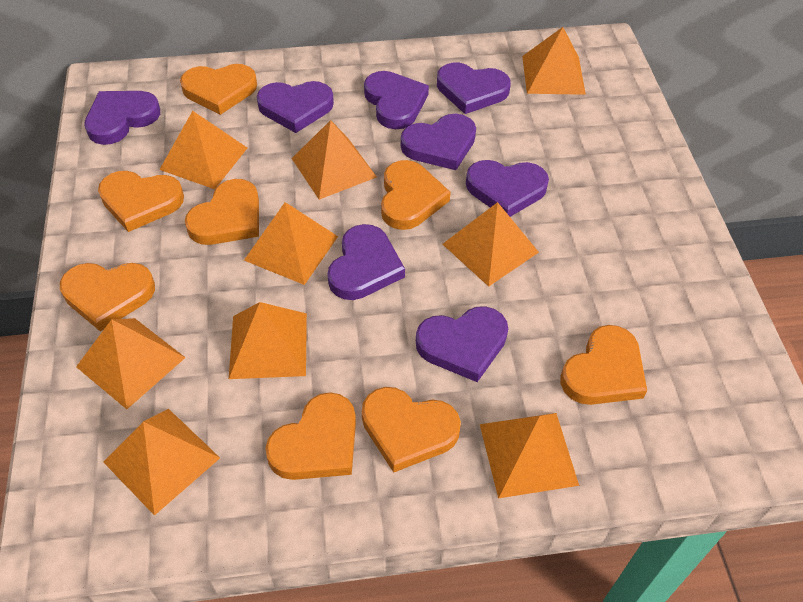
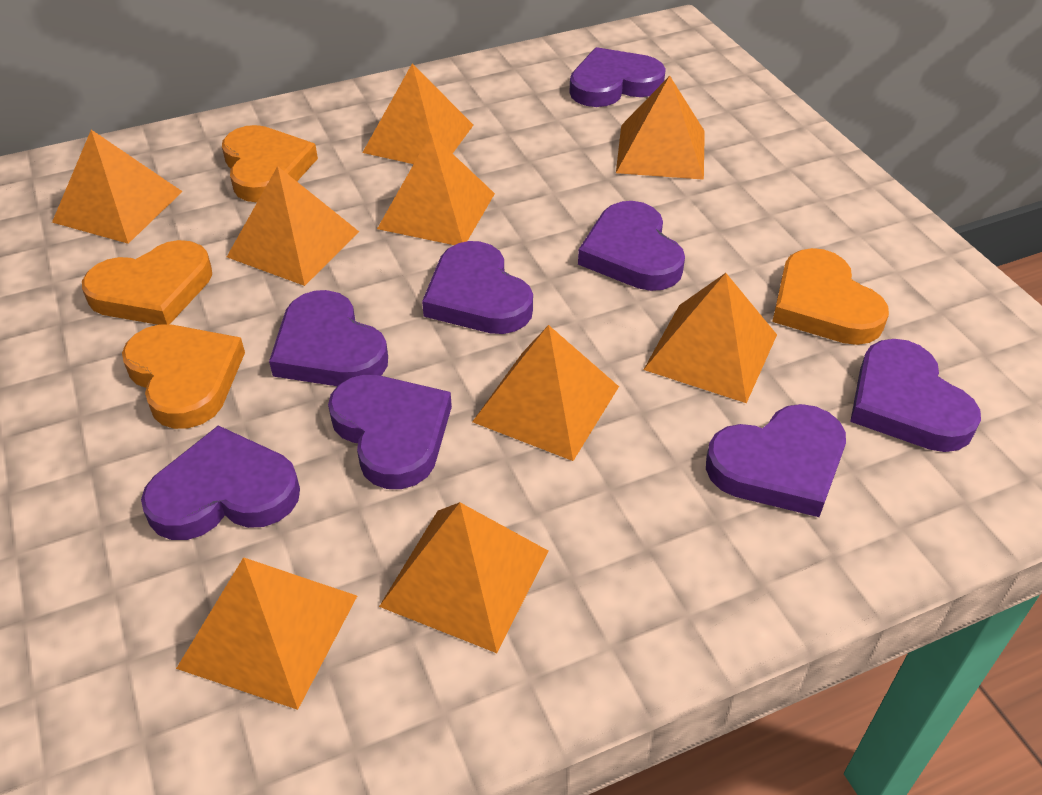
orange heart: 8 -> 4

